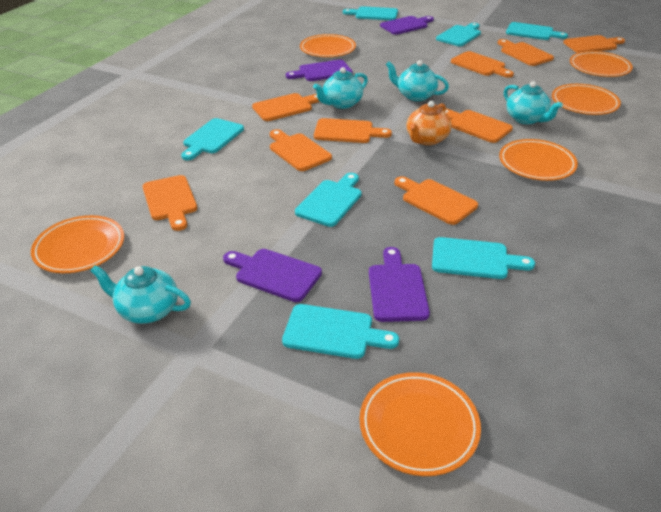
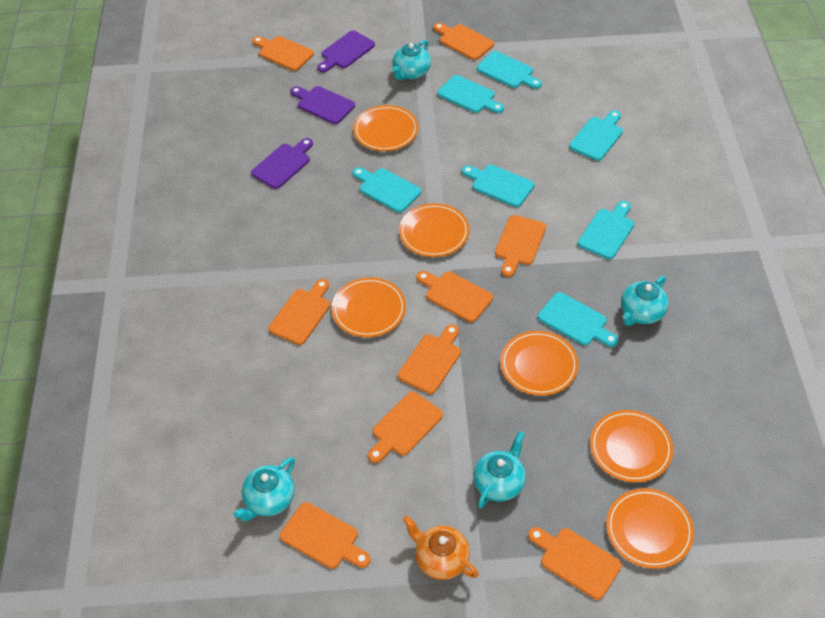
purple cutting board: 4 -> 3

